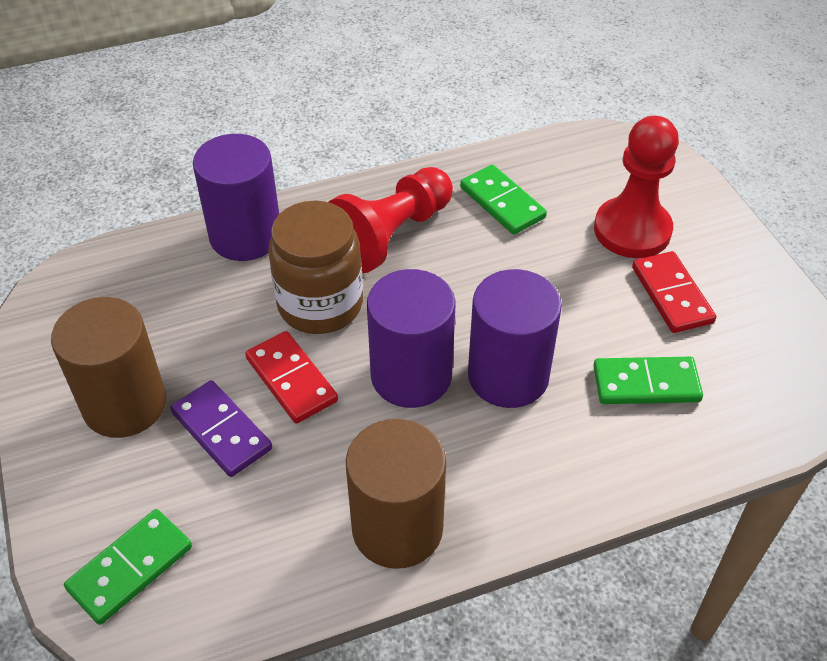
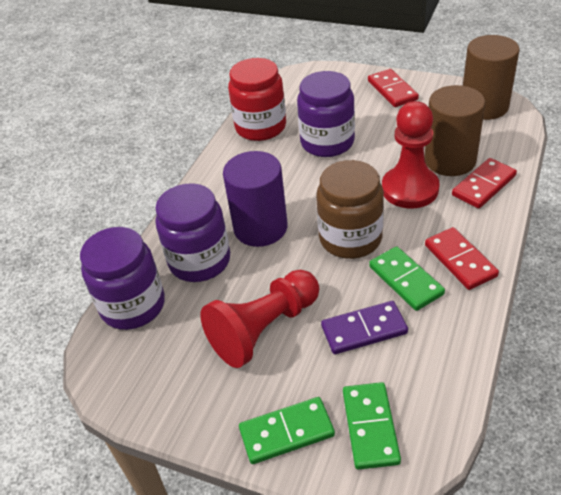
purple cylinder: 3 -> 1
purple jar: 0 -> 3
red domino: 2 -> 3
red jar: 0 -> 1

